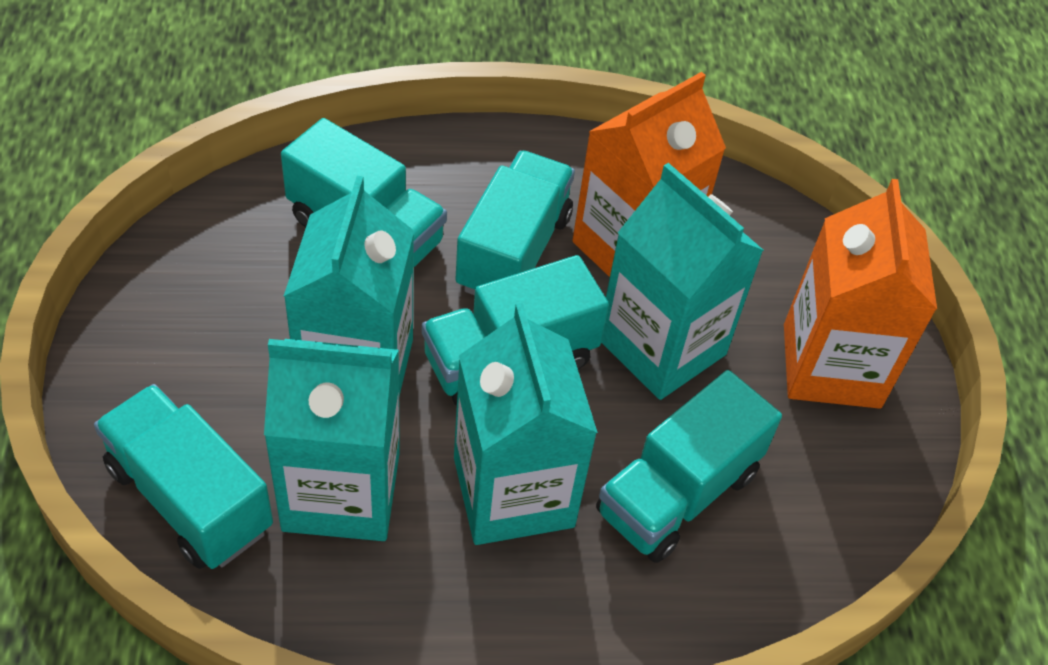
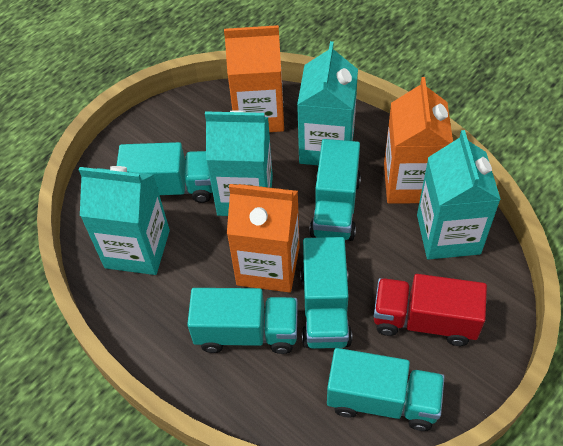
orange carton: 2 -> 3
red truck: 0 -> 1

